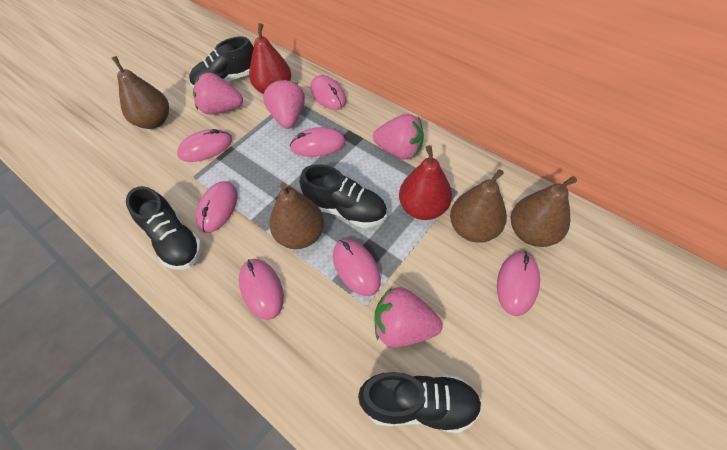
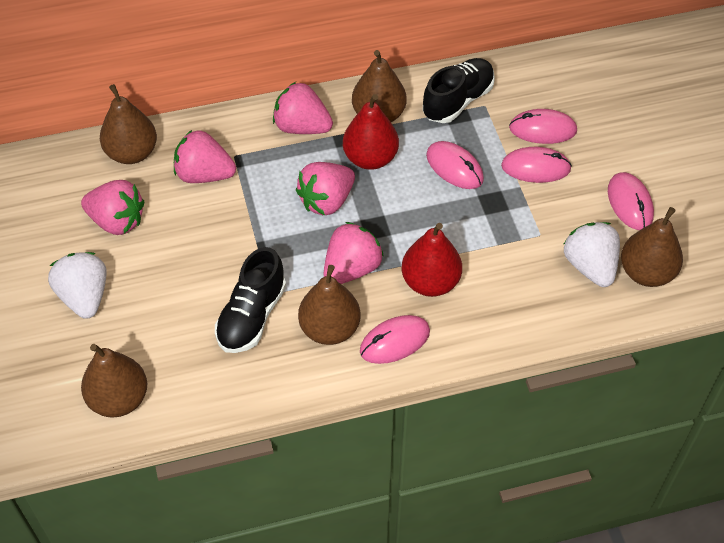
black shoe: 4 -> 2
brown pear: 4 -> 5
pink mouse: 7 -> 5
pink strawberry: 4 -> 5
white strawberry: 0 -> 2

